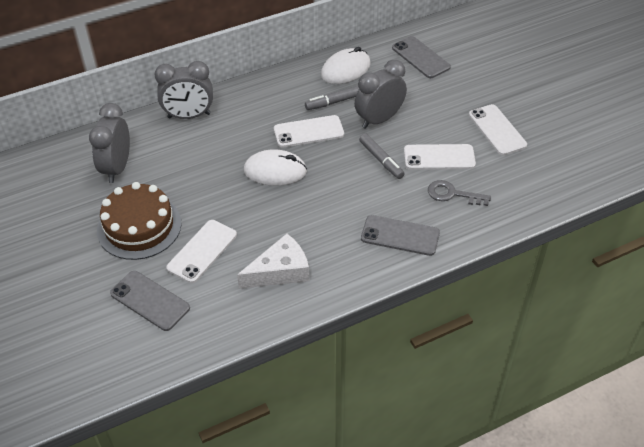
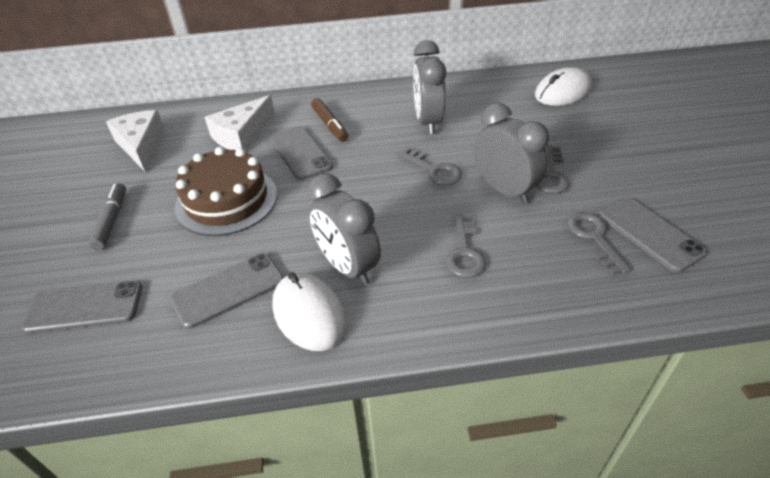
brown marker: 0 -> 1
grey key: 1 -> 4
grey marker: 2 -> 1
grey phone: 3 -> 4
white cheese: 1 -> 2
white phone: 4 -> 0

